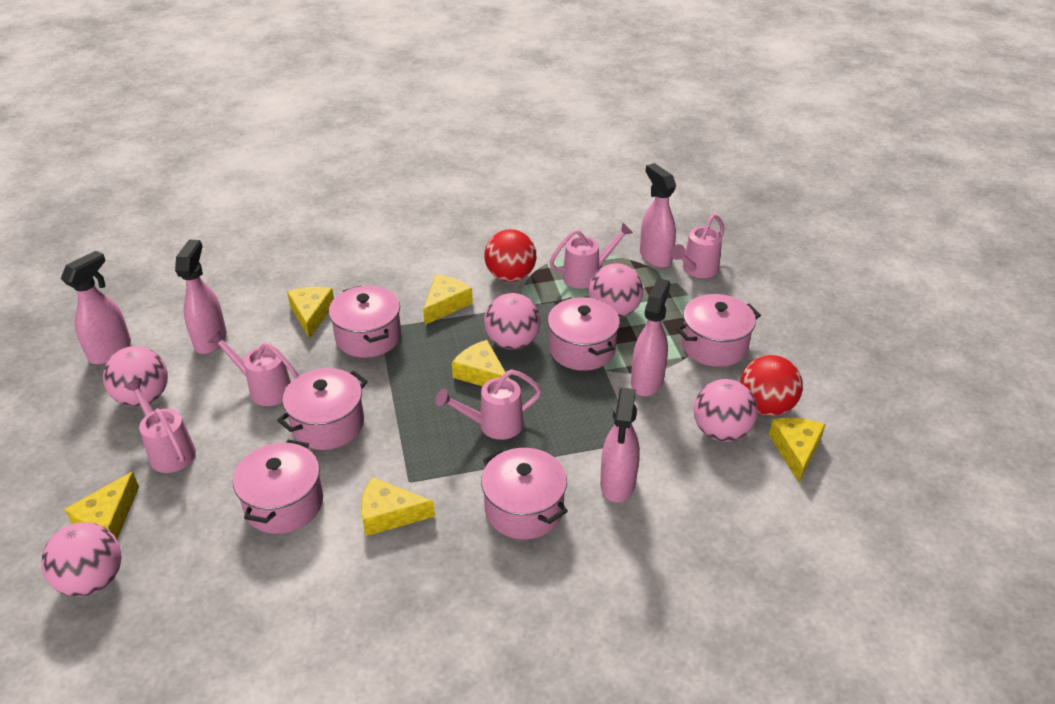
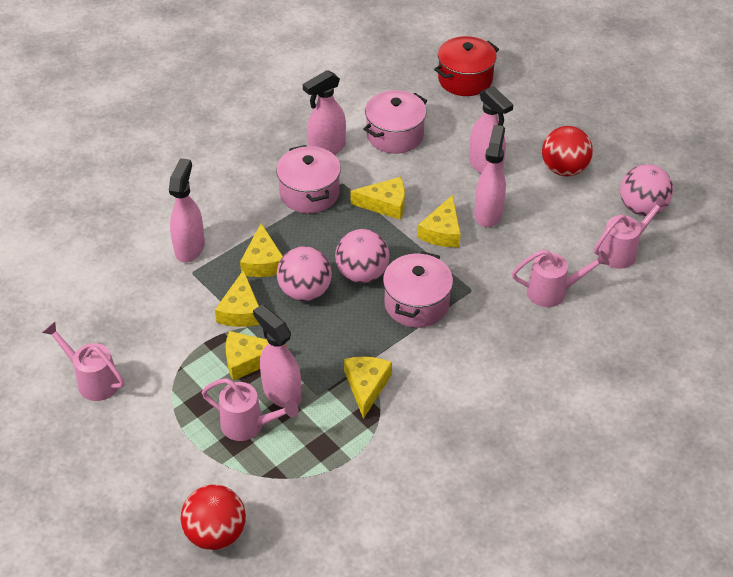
pink ball: 5 -> 3
pink pot: 6 -> 3
pink watering can: 5 -> 4
red pot: 0 -> 1

